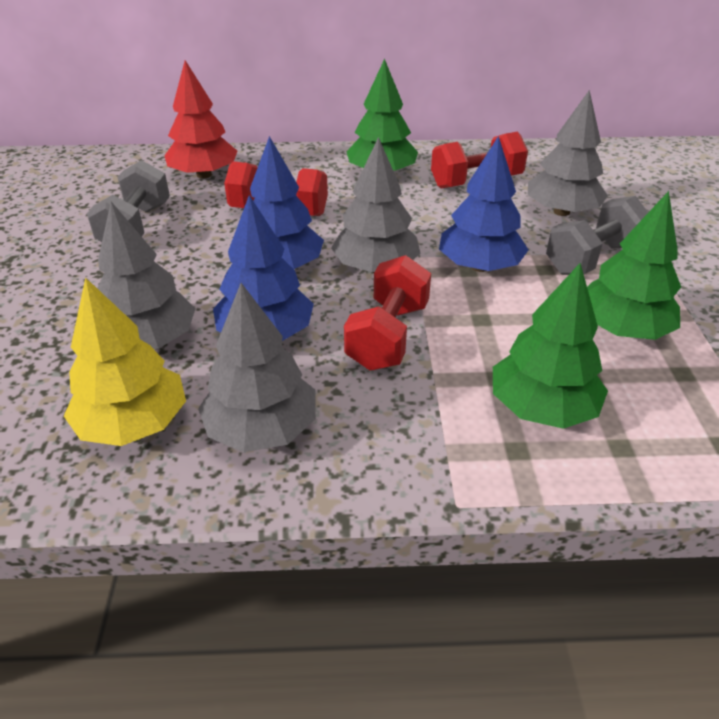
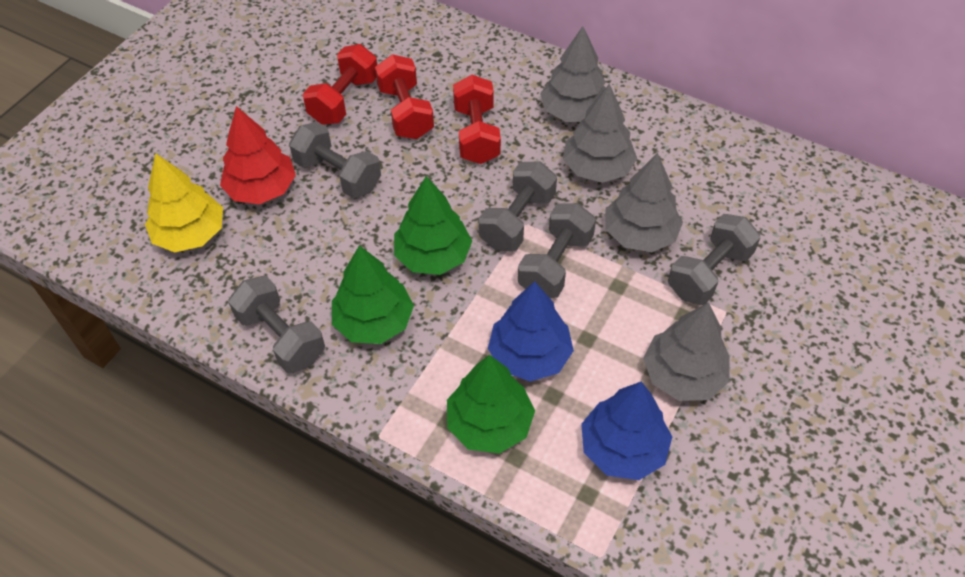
blue tree: 3 -> 2
grey dumbbell: 2 -> 5

